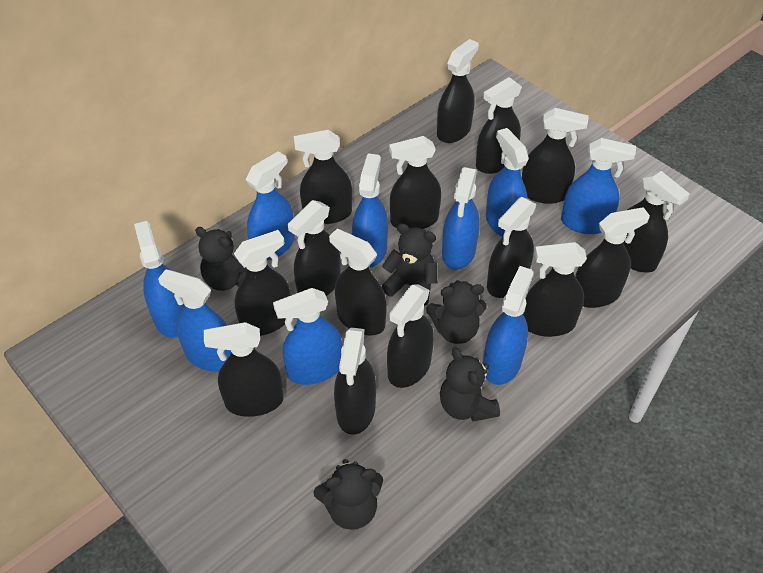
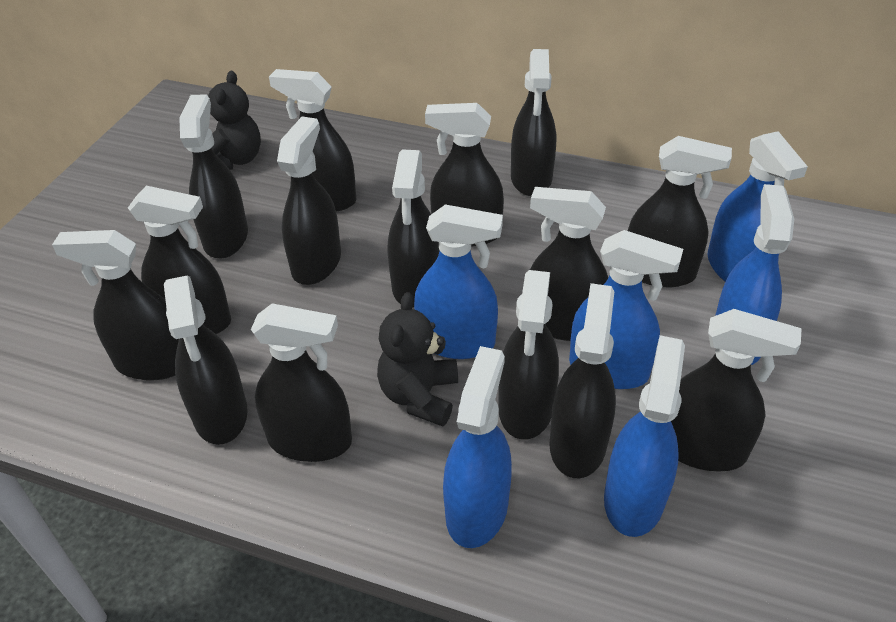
black teddy bear: 5 -> 2
blue spray bottle: 9 -> 6

